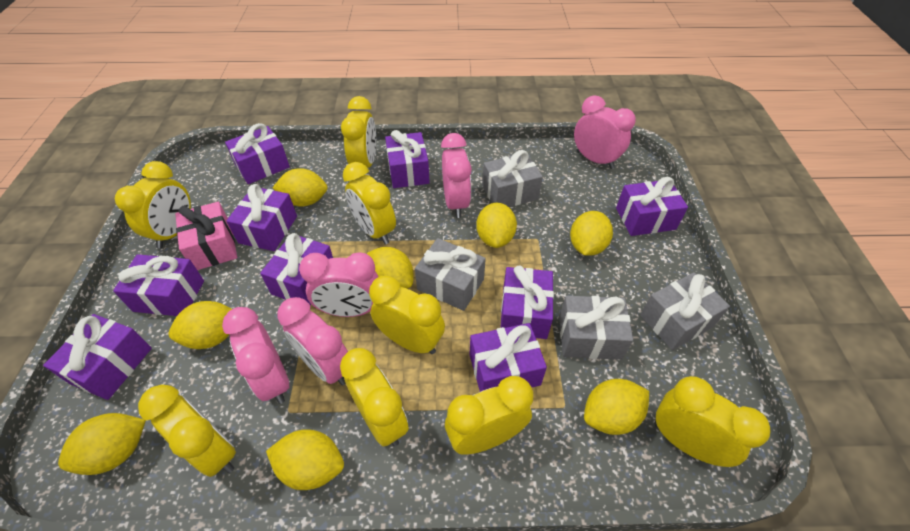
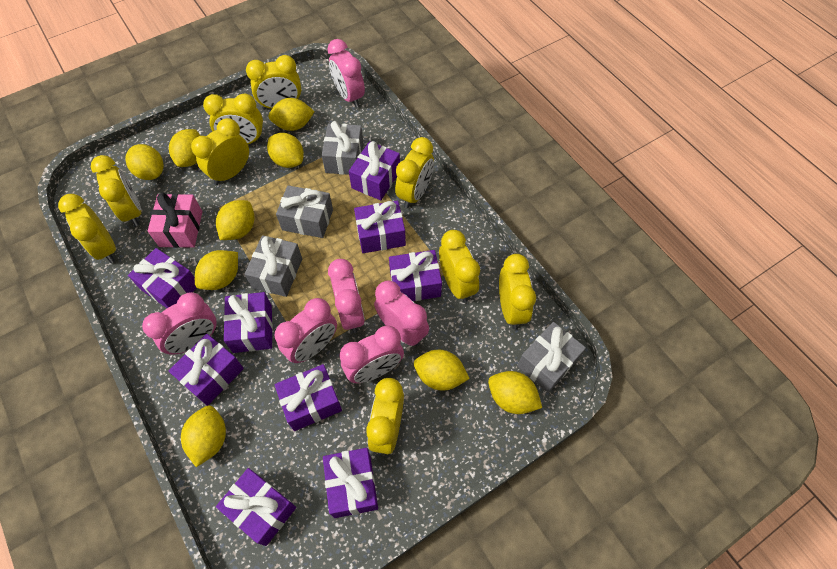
pink clock: 5 -> 6
yellow clock: 8 -> 9
yellow lemon: 8 -> 9

